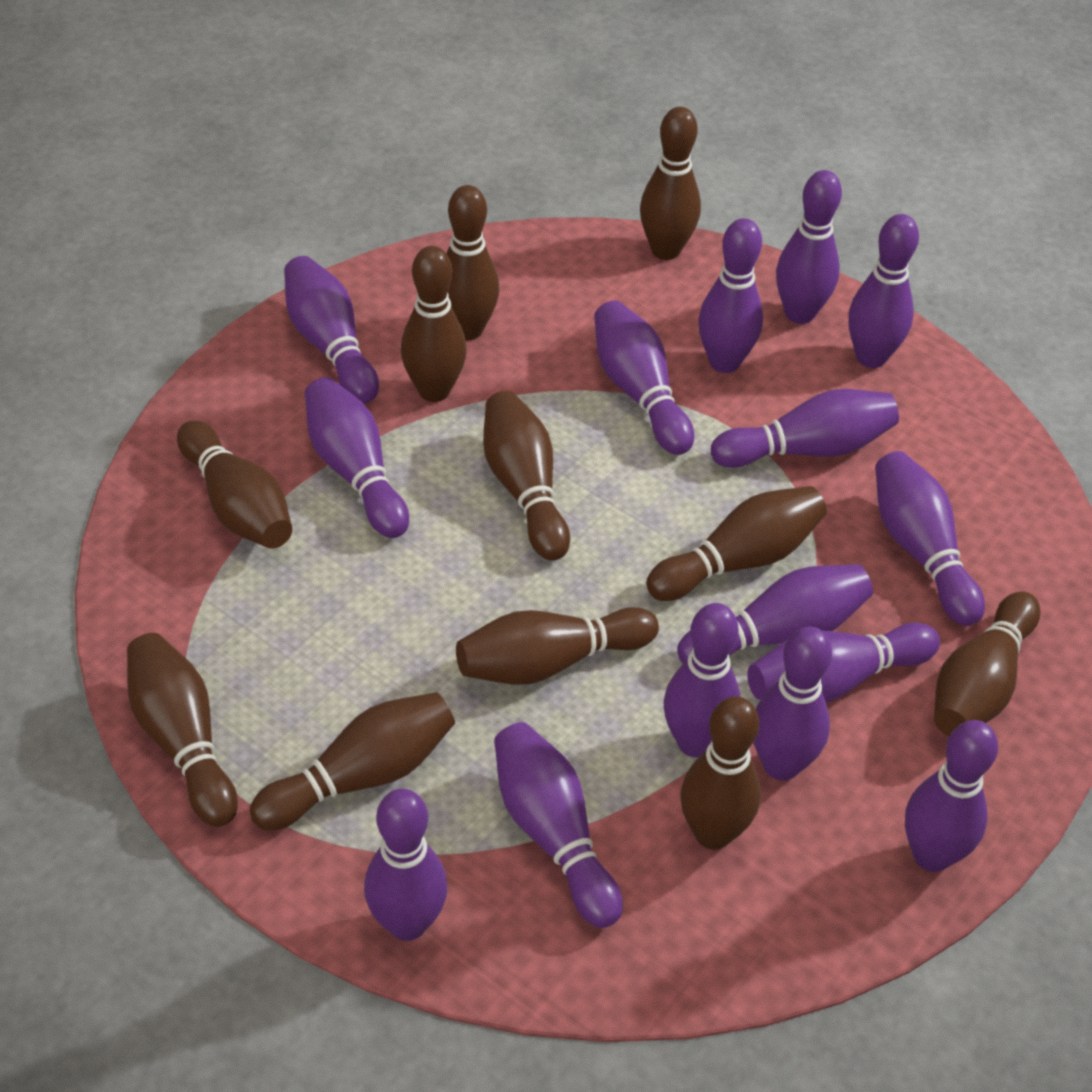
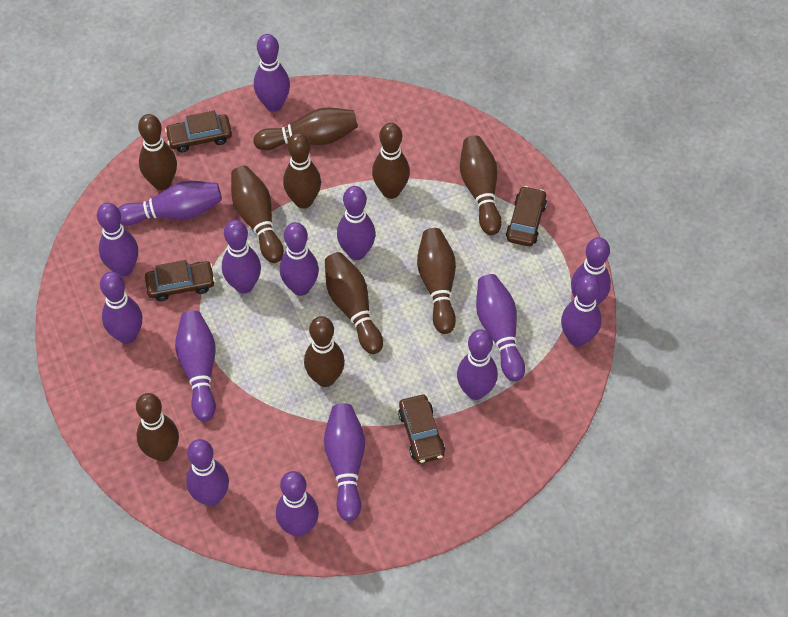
brown bowling pin: 11 -> 10
brown car: 0 -> 4

